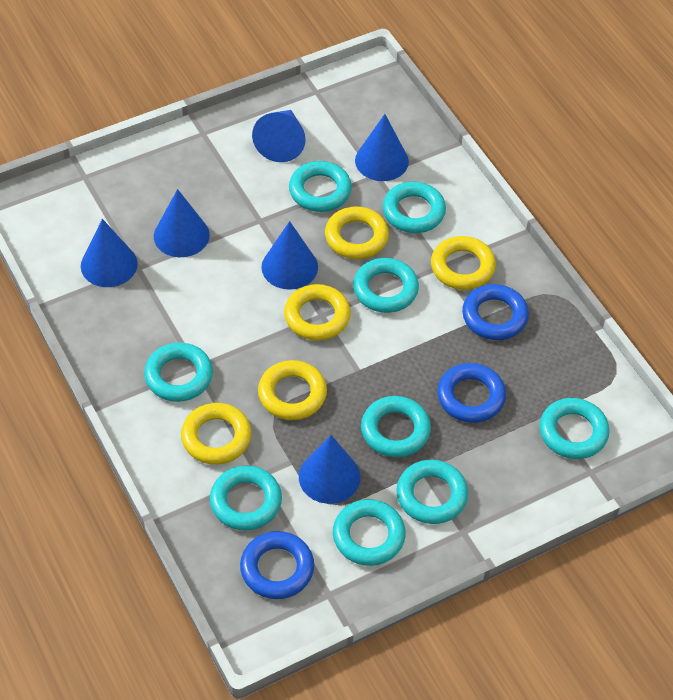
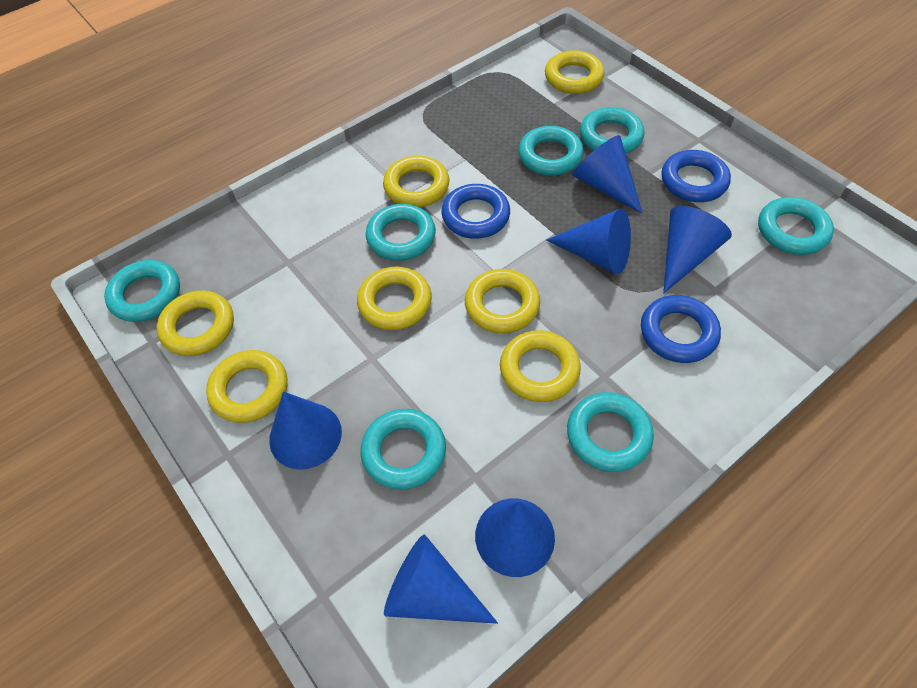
turquoise ring: 9 -> 7
yellow ring: 5 -> 7

